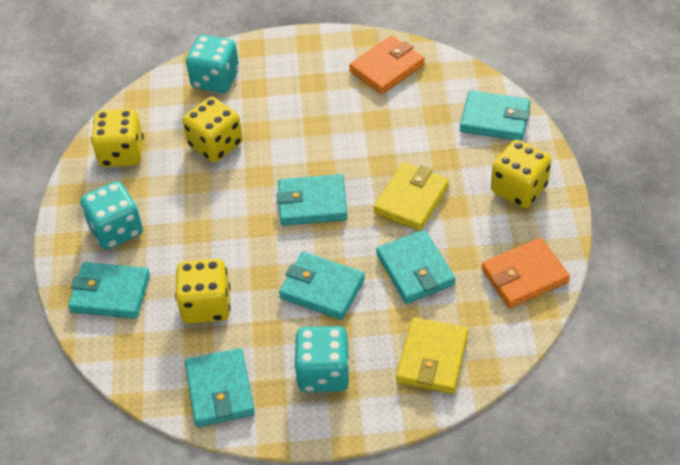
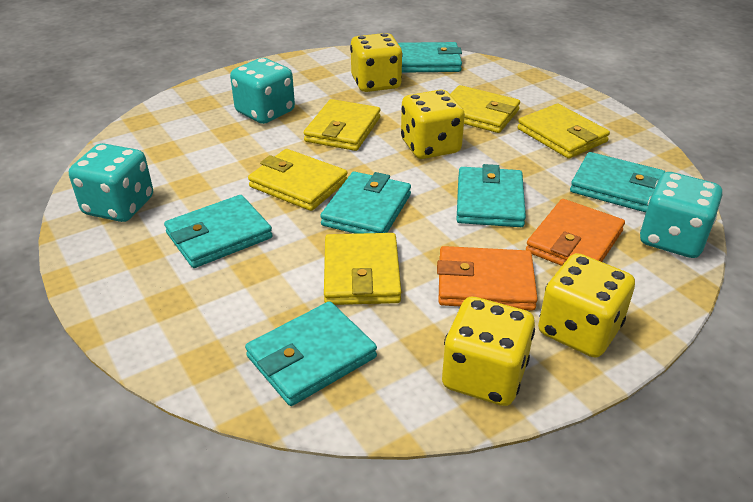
yellow wallet: 2 -> 5

